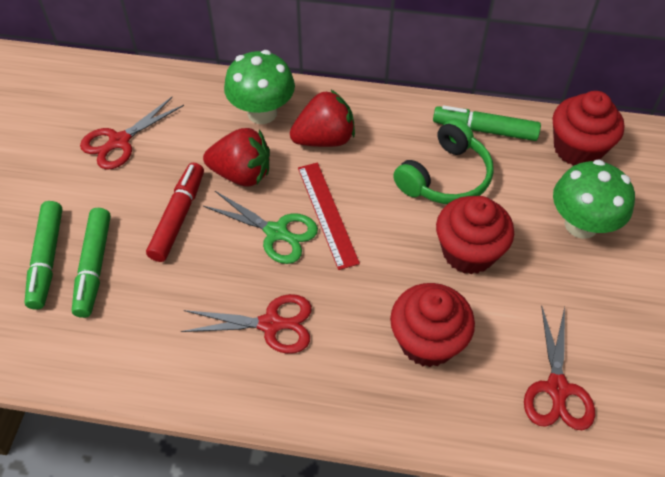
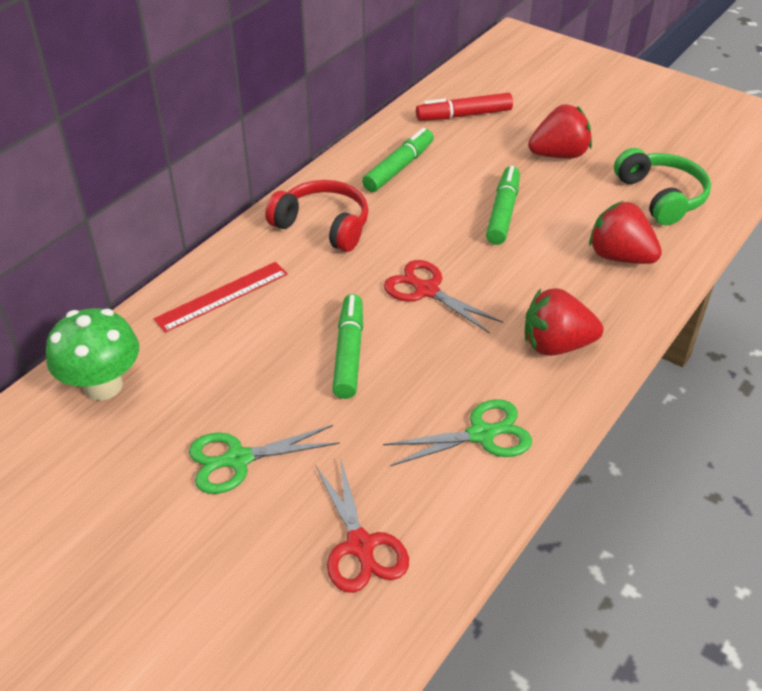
green mushroom: 2 -> 1
green scissors: 1 -> 2
red cupcake: 3 -> 0
red headphones: 0 -> 1
red scissors: 3 -> 2
red strawberry: 2 -> 3

